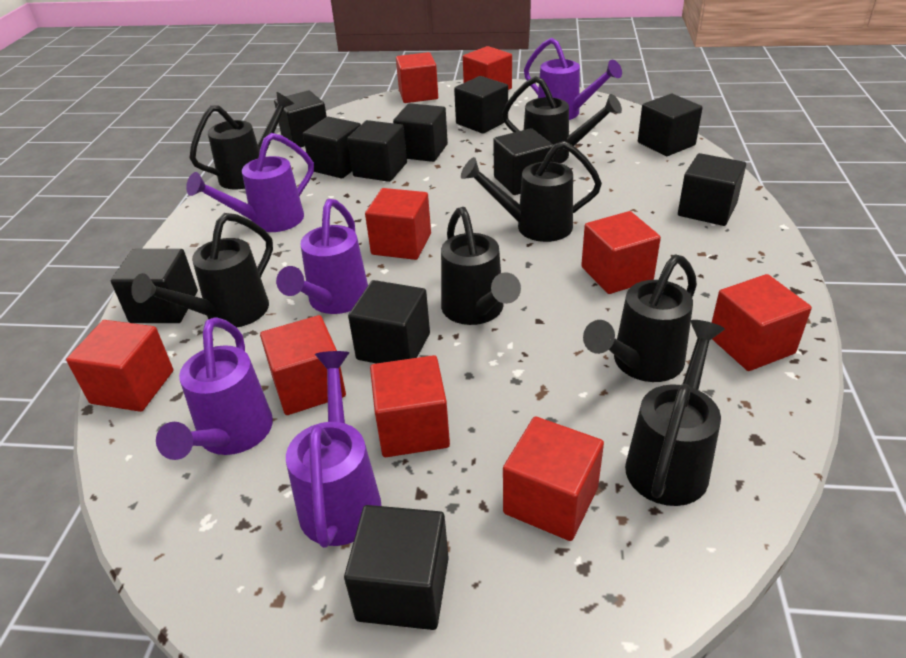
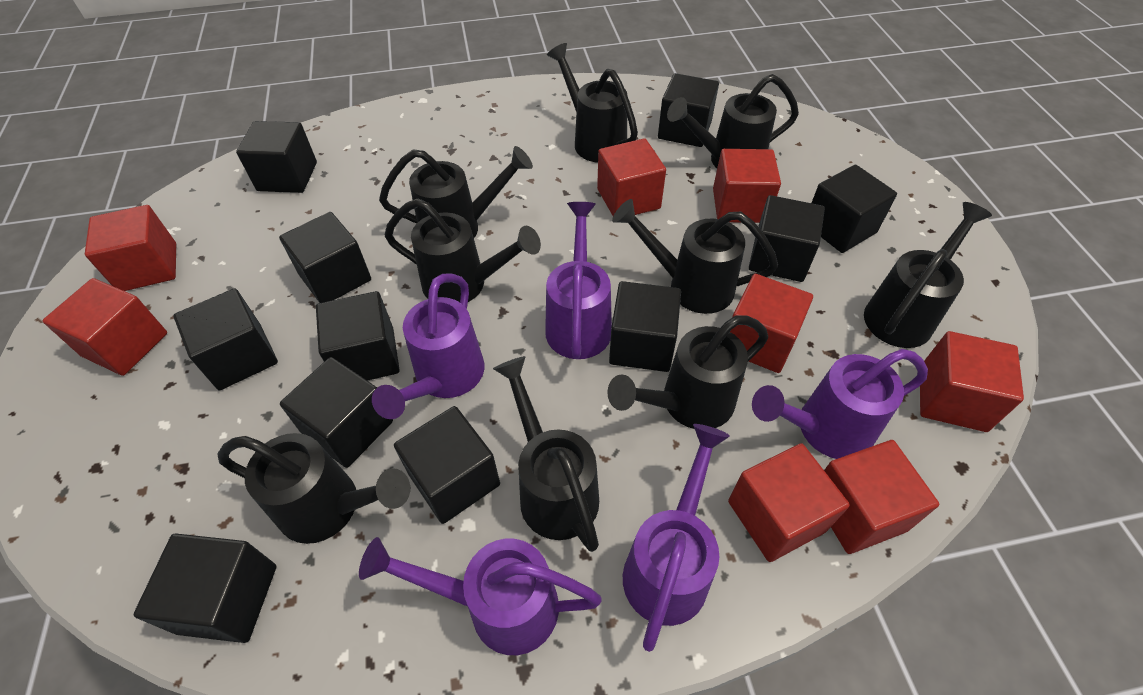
black watering can: 7 -> 9
red cube: 9 -> 8

